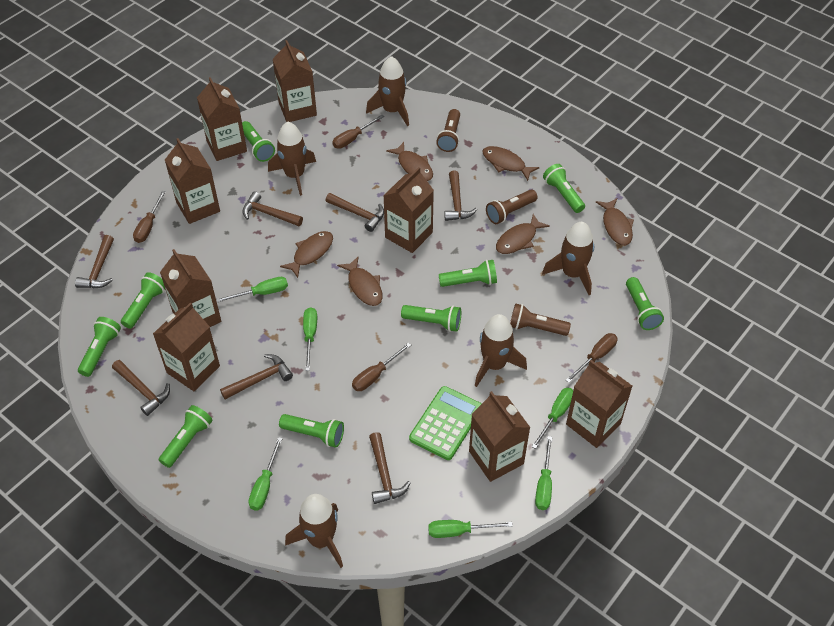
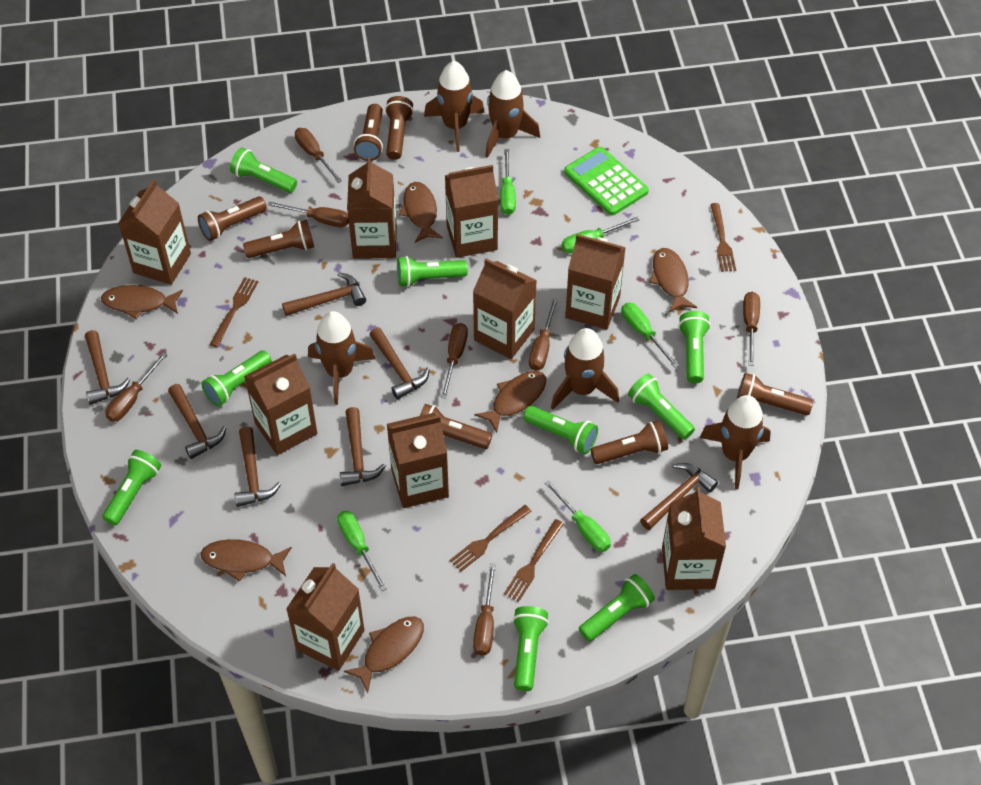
brown carton: 8 -> 9
brown flashlight: 3 -> 7
brown fork: 0 -> 4
brown screwdriver: 4 -> 7
green screwdriver: 6 -> 5

